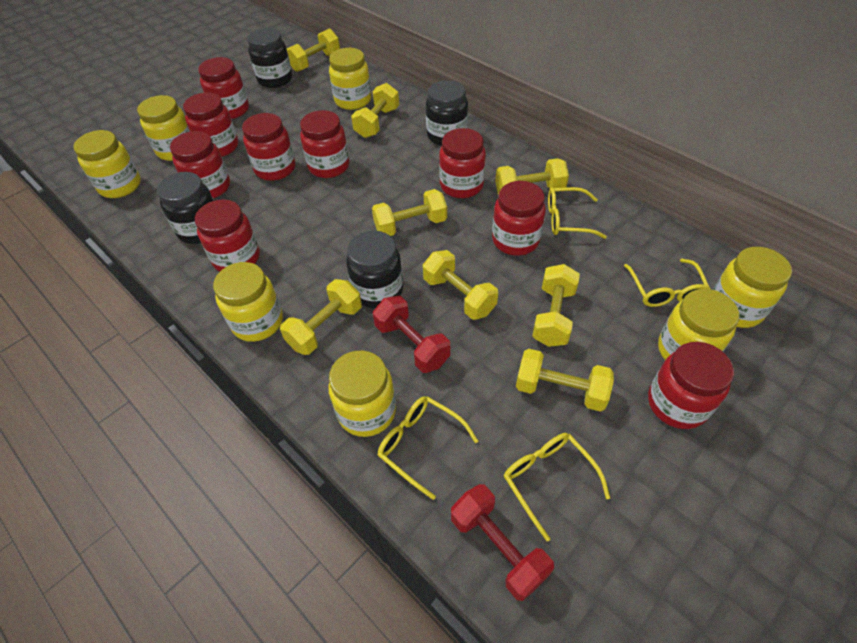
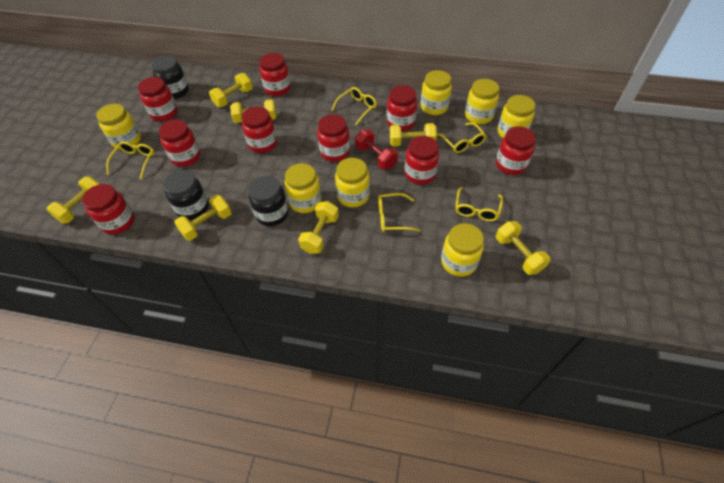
black jar: 4 -> 3
red dumbbell: 2 -> 1
yellow dumbbell: 8 -> 7
yellow glasses: 4 -> 5

